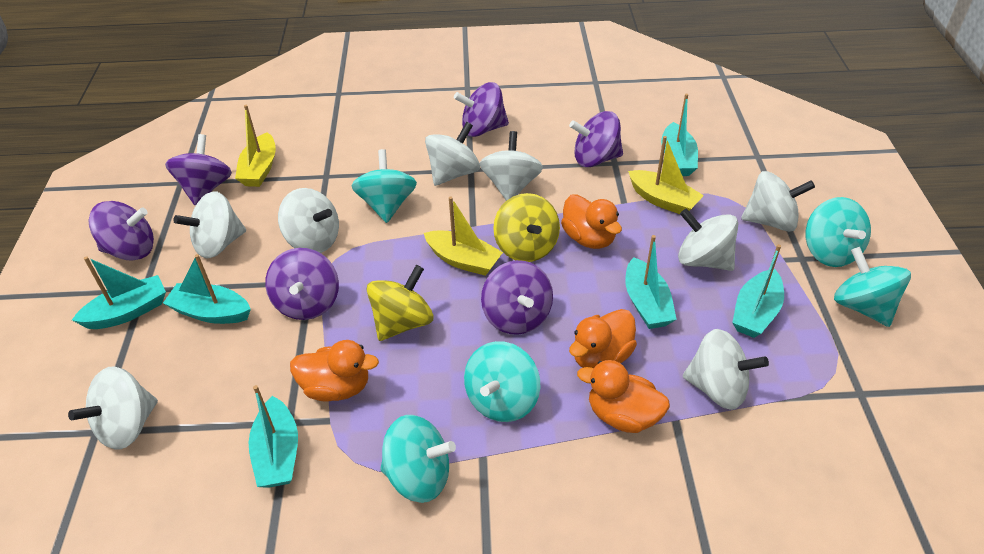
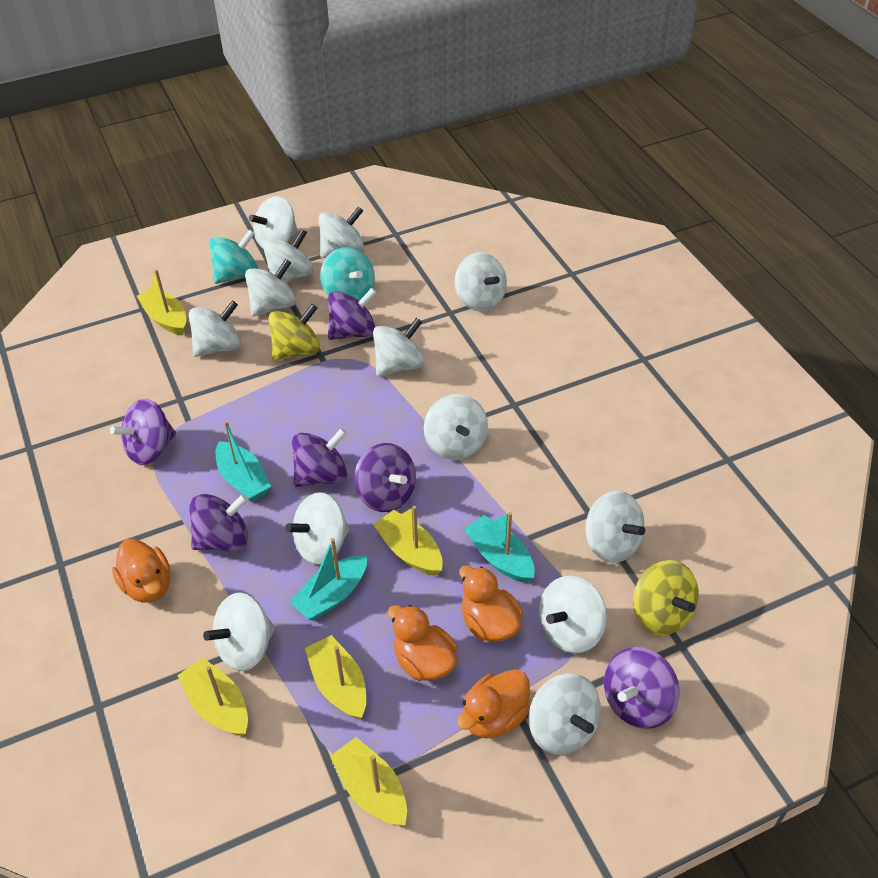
turquoise boat: 6 -> 3
turquoise spinning top: 5 -> 2
white spinning top: 8 -> 13
yellow boat: 3 -> 5

